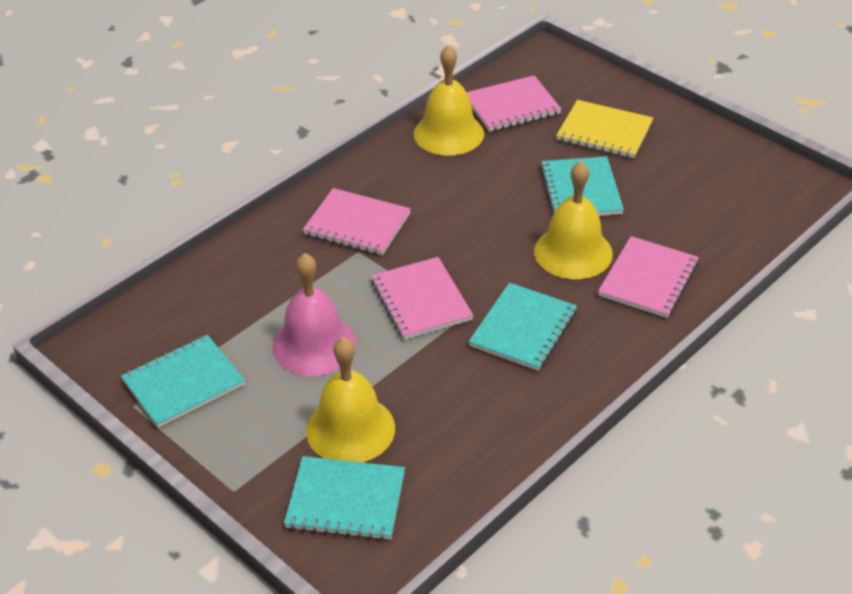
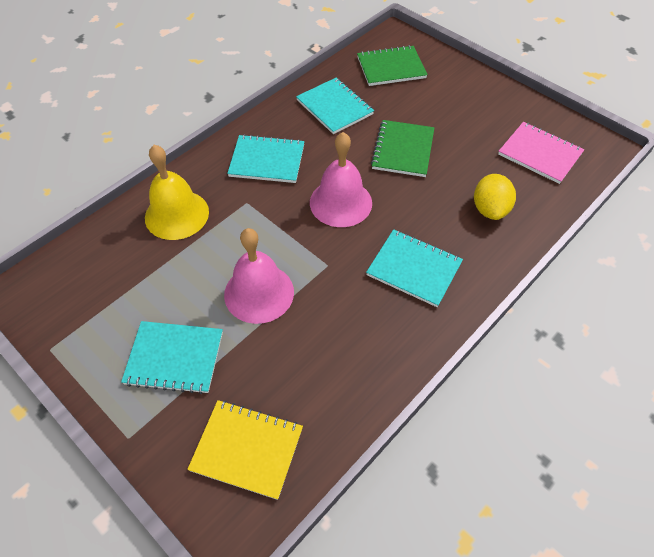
green notebook: 0 -> 2
pink bell: 1 -> 2
pink notebook: 4 -> 1
yellow bell: 3 -> 1
yellow lemon: 0 -> 1

